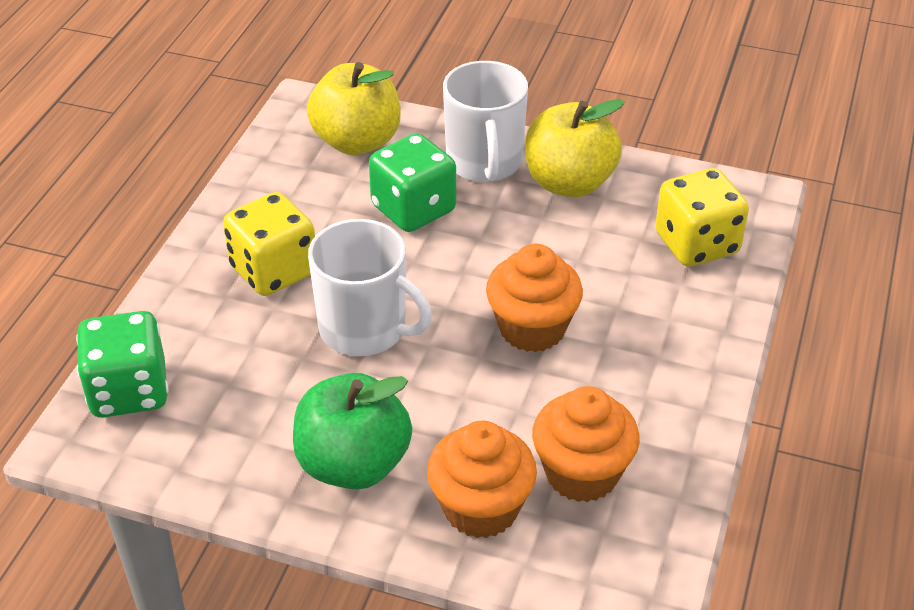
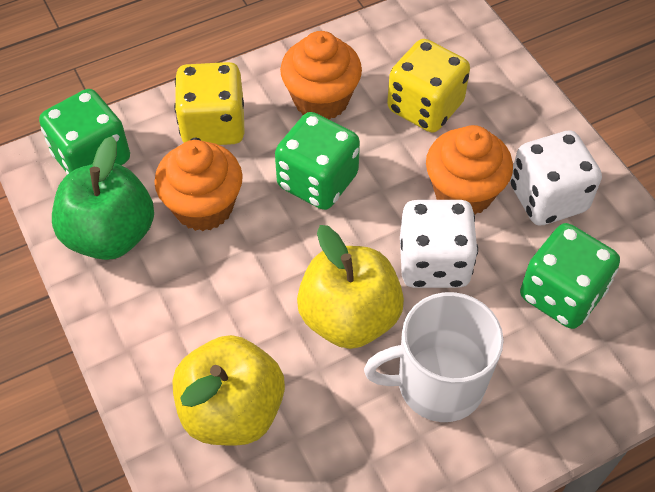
green dice: 2 -> 3
white dice: 0 -> 2
white mug: 2 -> 1

